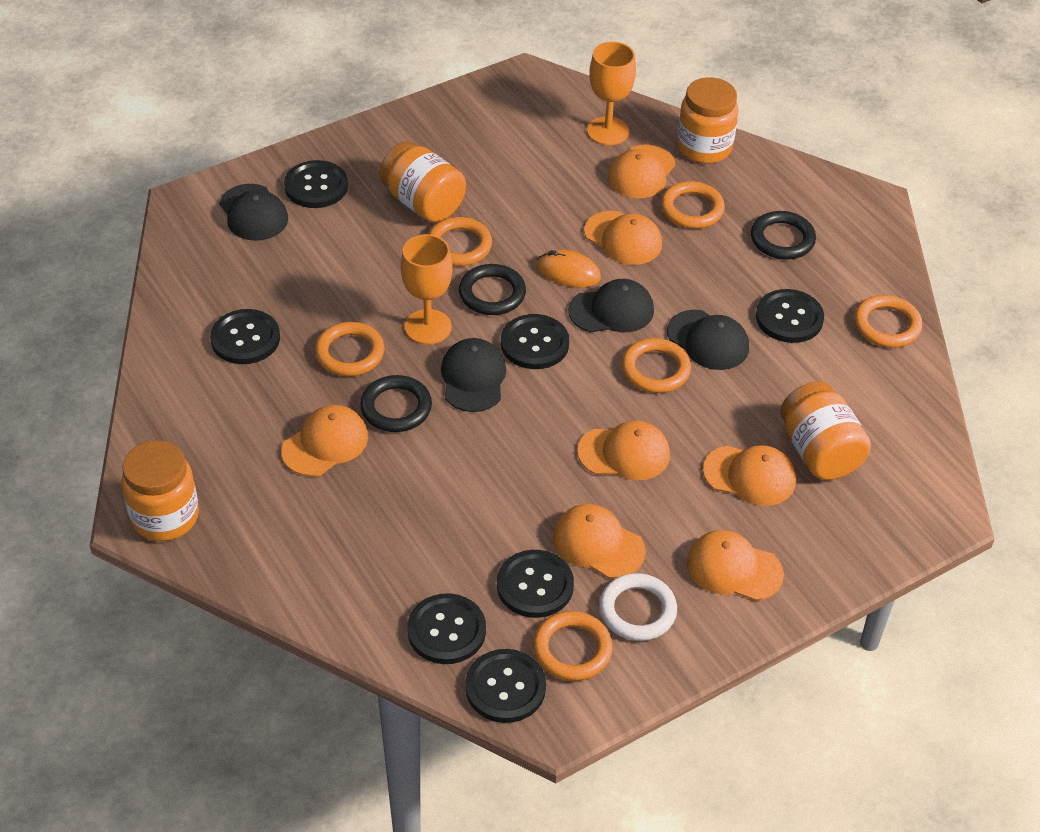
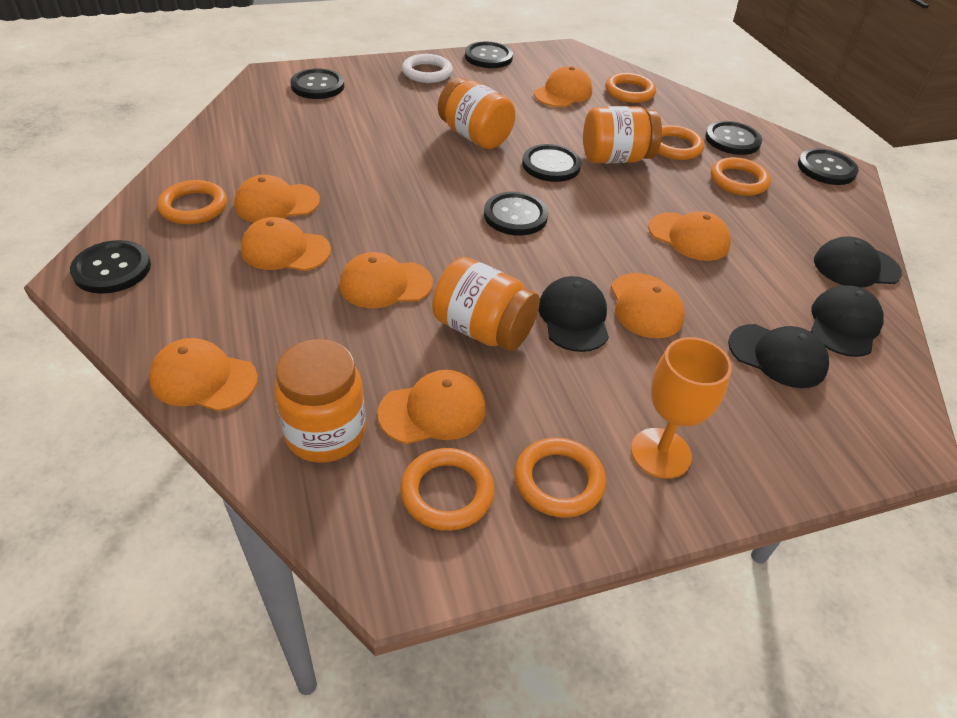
black ring: 3 -> 0
orange cap: 7 -> 8
orange goblet: 2 -> 1
orange mouse: 1 -> 0

